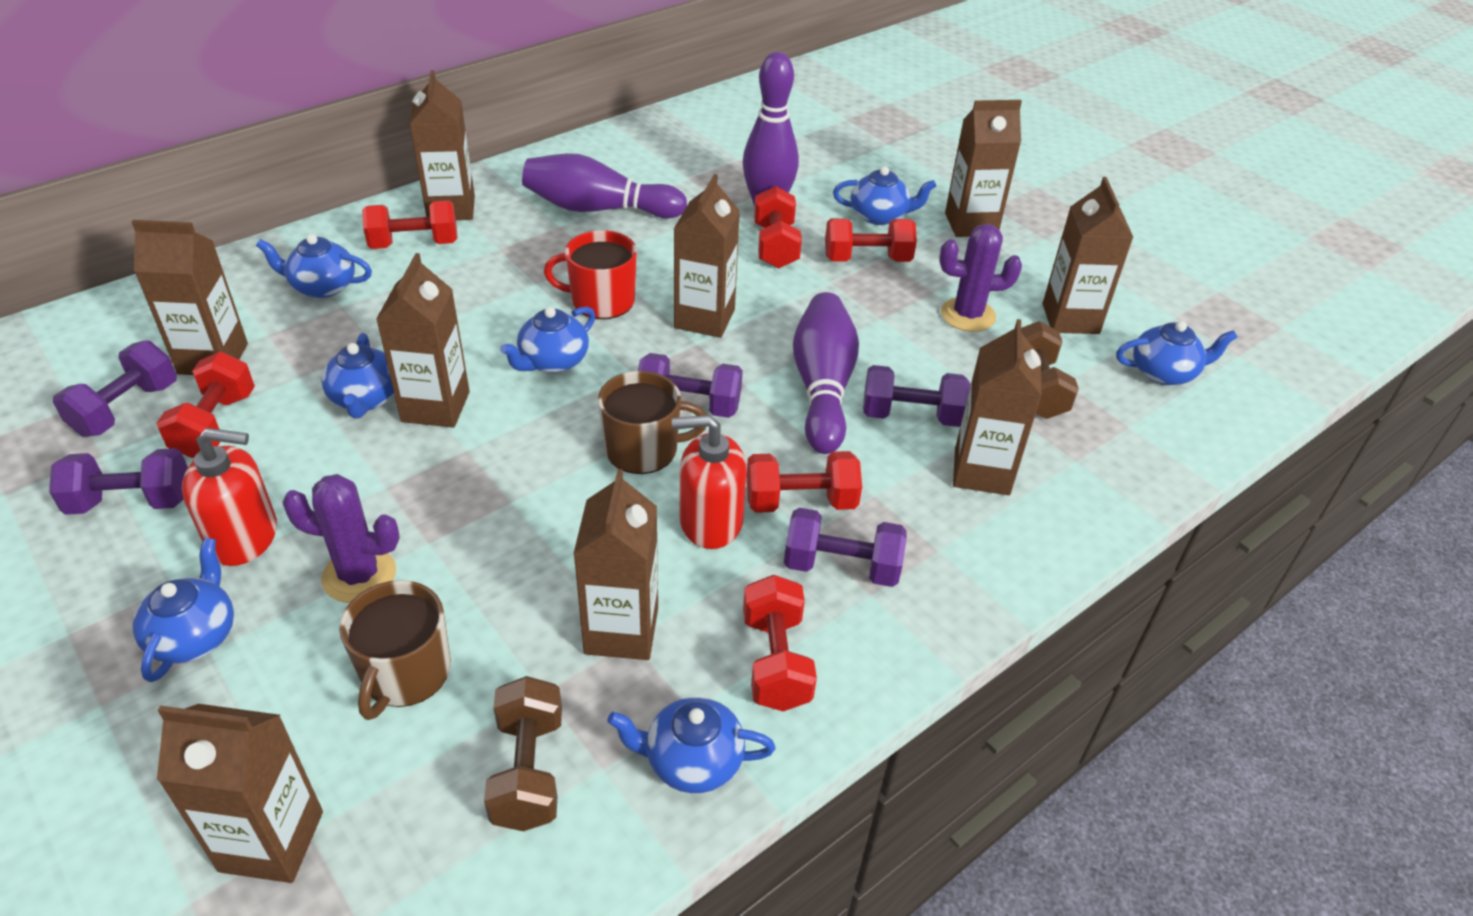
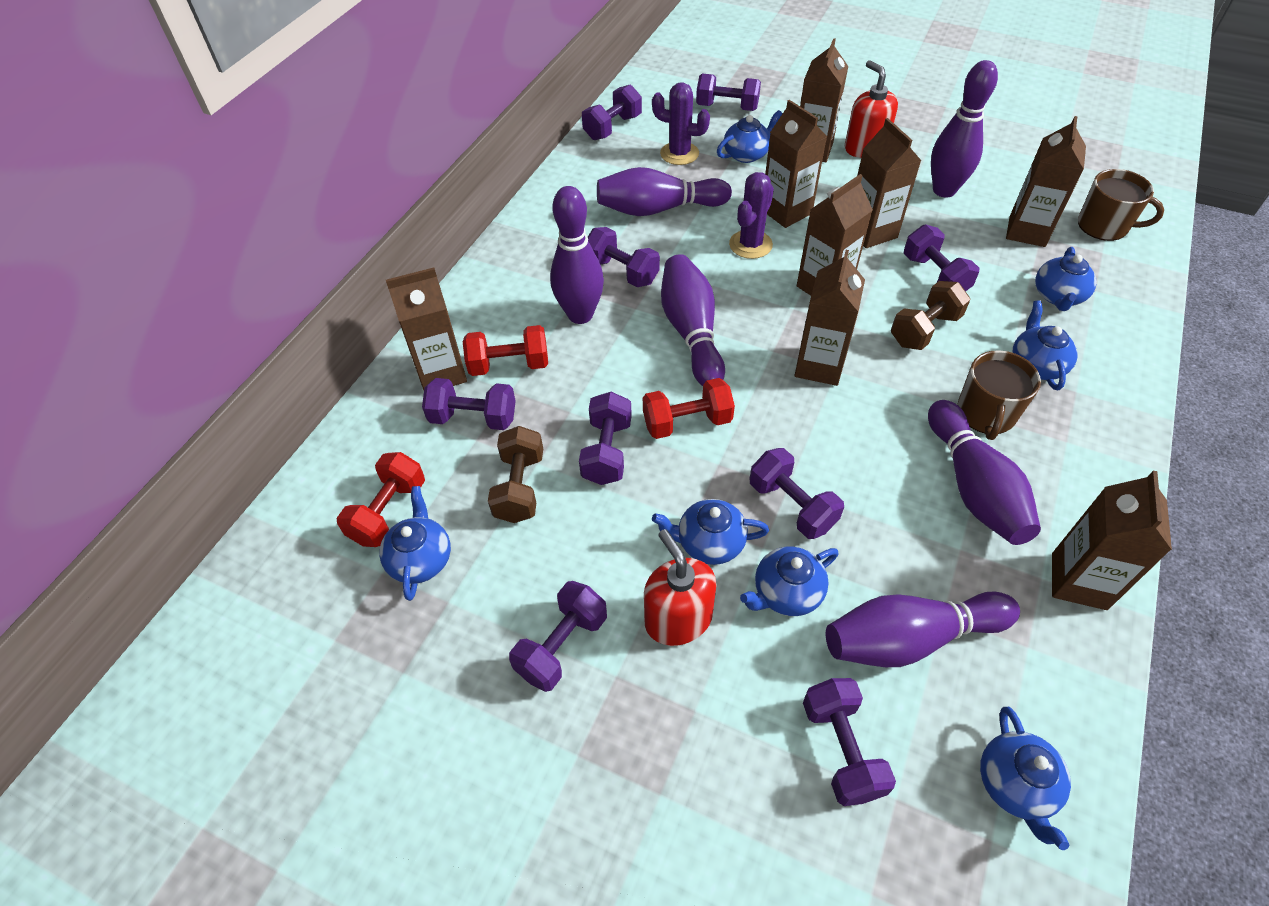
brown carton: 9 -> 8
purple bowling pin: 3 -> 6
purple dumbbell: 5 -> 9
red dumbbell: 6 -> 3
red mug: 1 -> 0

